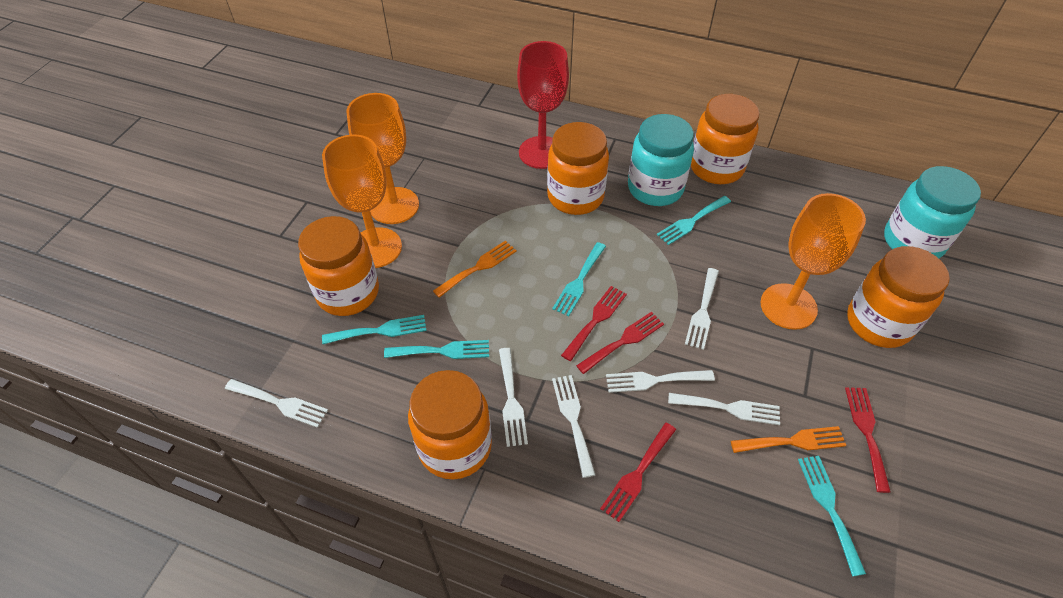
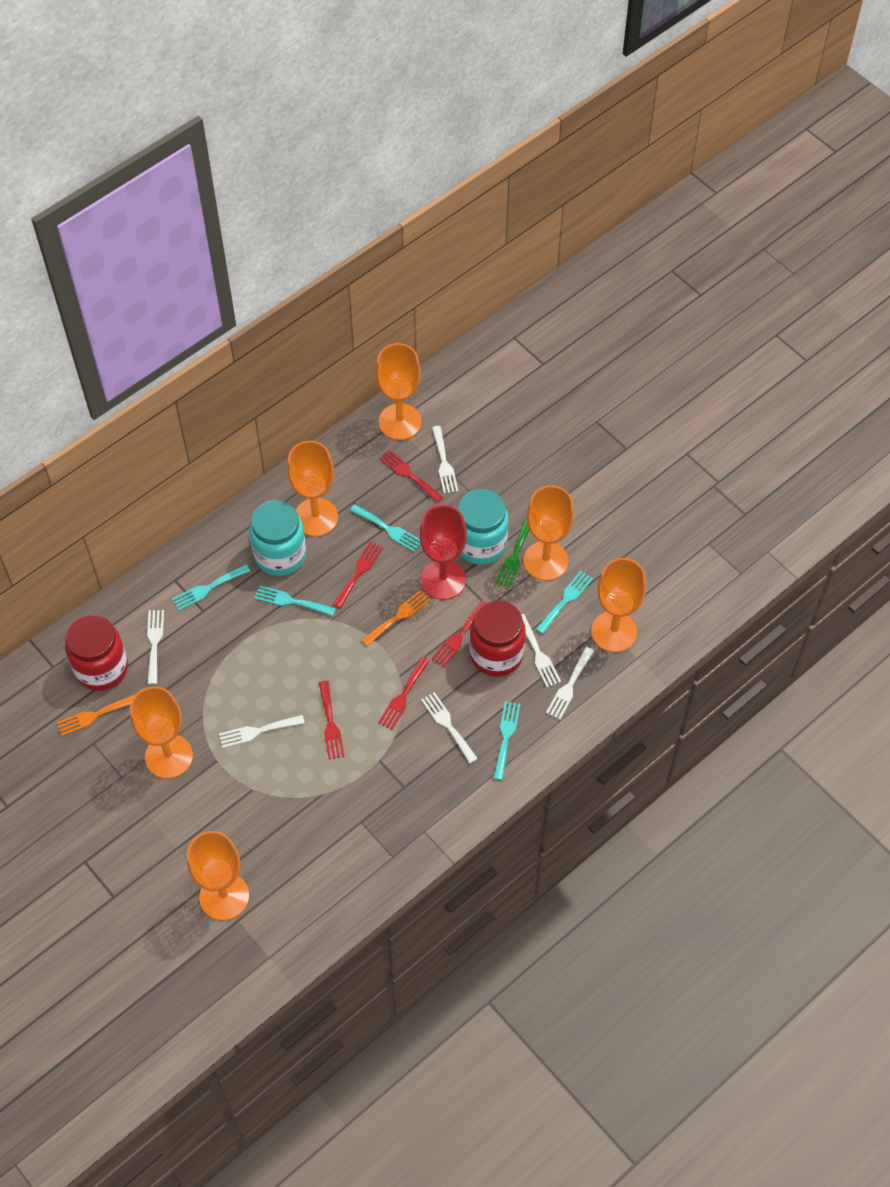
green fork: 0 -> 1
orange goblet: 3 -> 6
orange jar: 5 -> 0
red fork: 4 -> 5
red jar: 0 -> 2

